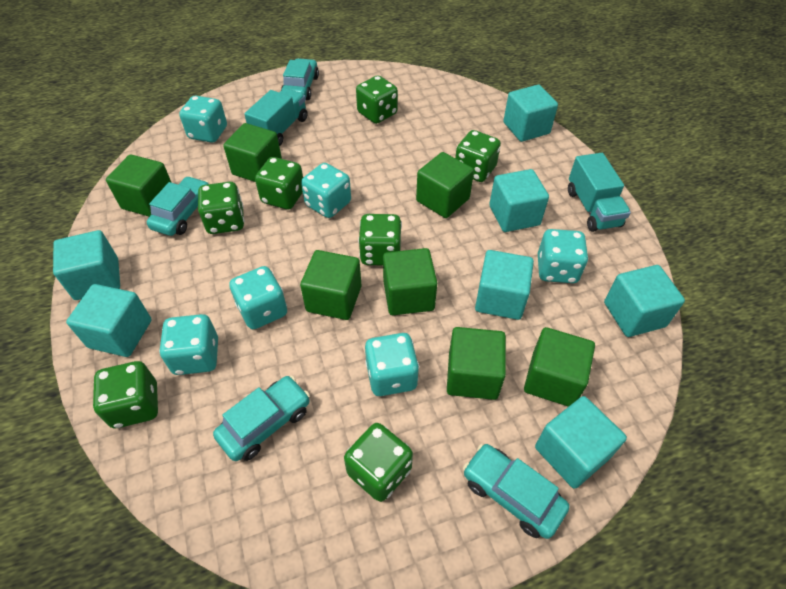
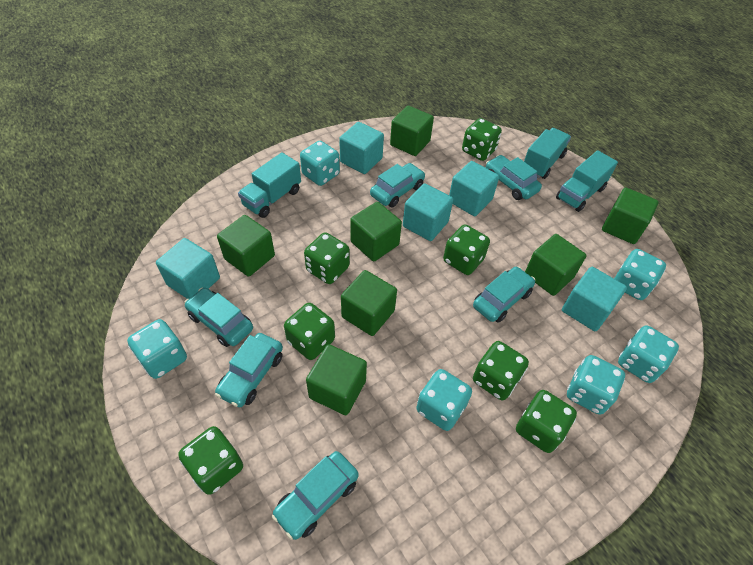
turquoise car: 4 -> 6
turquoise cube: 7 -> 5
turquoise truck: 2 -> 3

